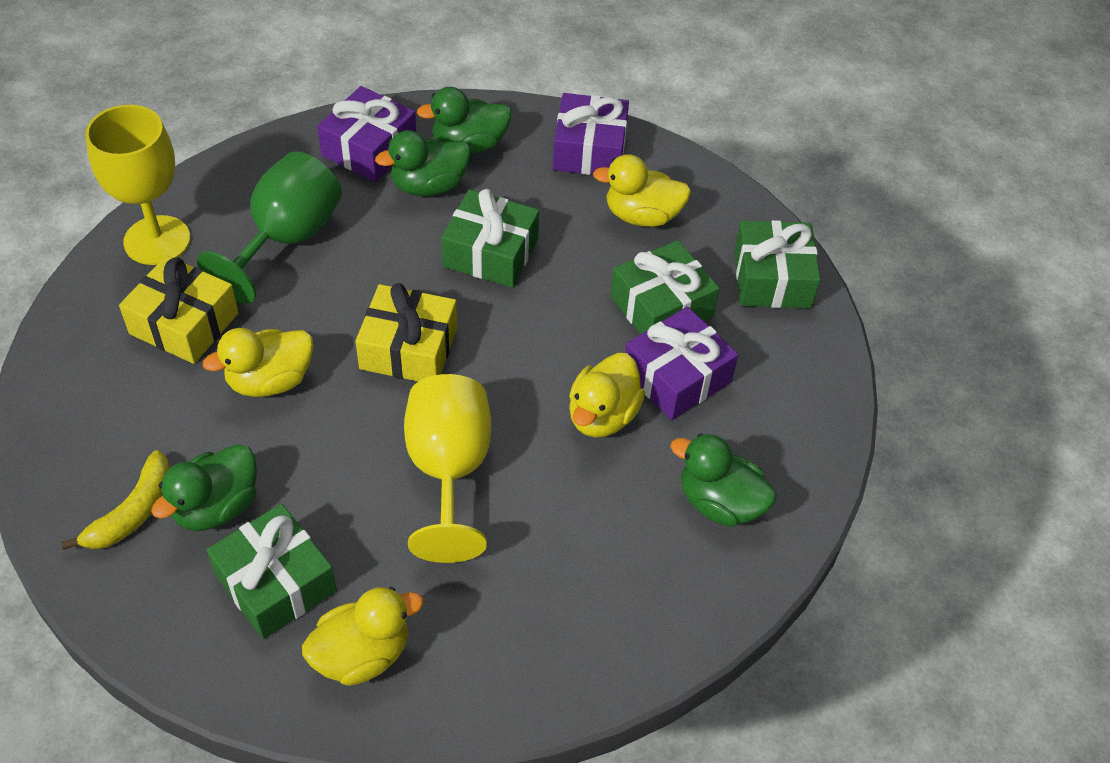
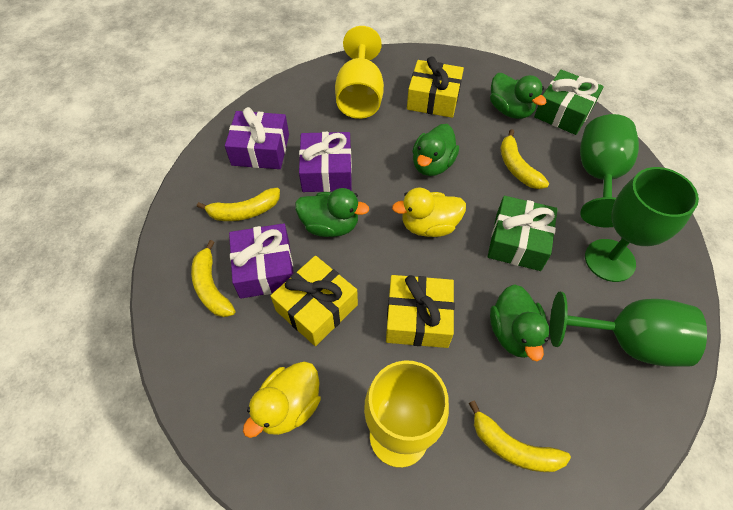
green gift: 4 -> 2
green goblet: 1 -> 3
yellow banana: 1 -> 4
yellow duck: 4 -> 2
yellow gift: 2 -> 3

